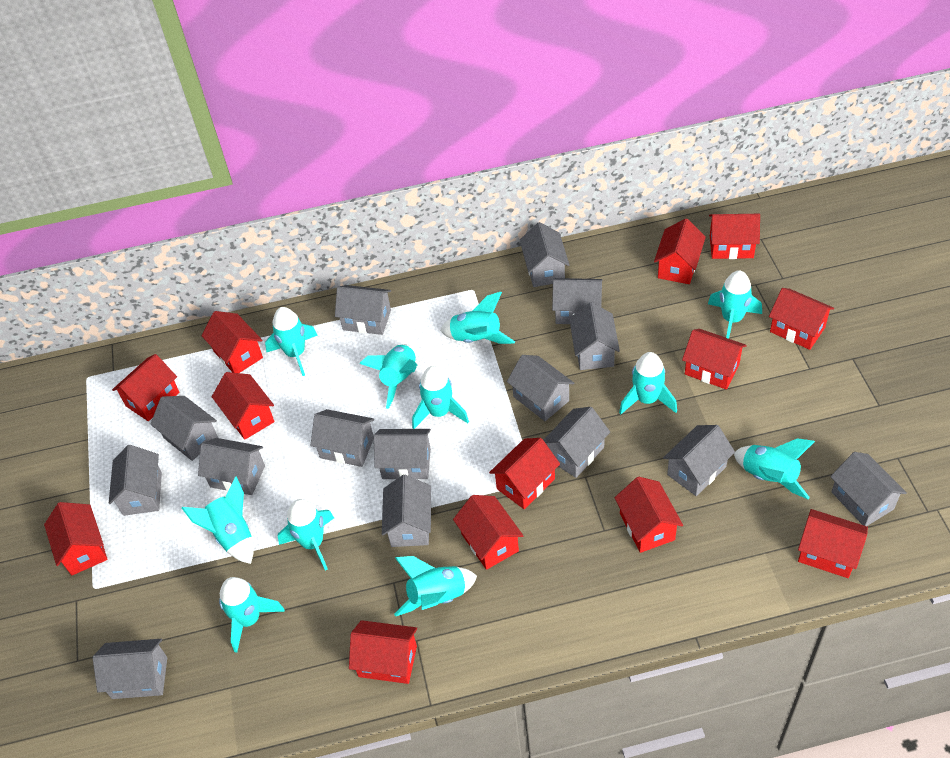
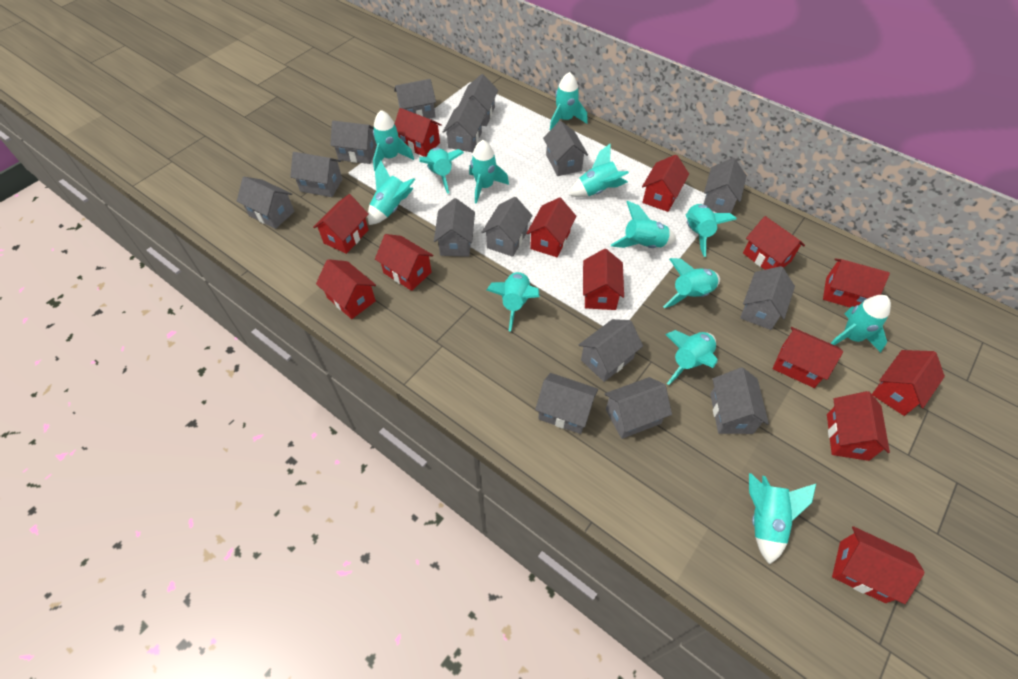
turquoise rocket: 11 -> 13

